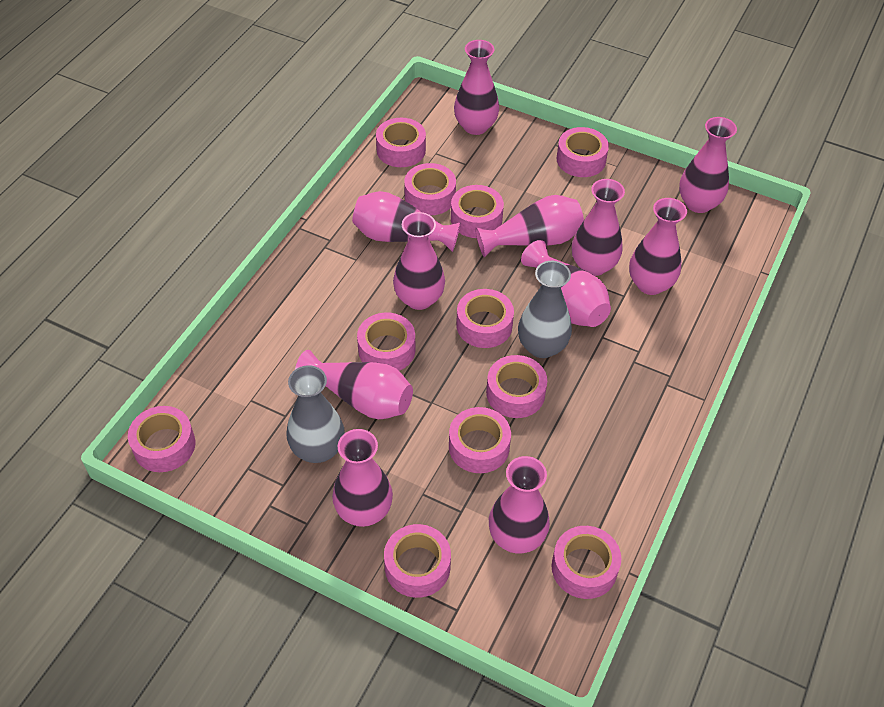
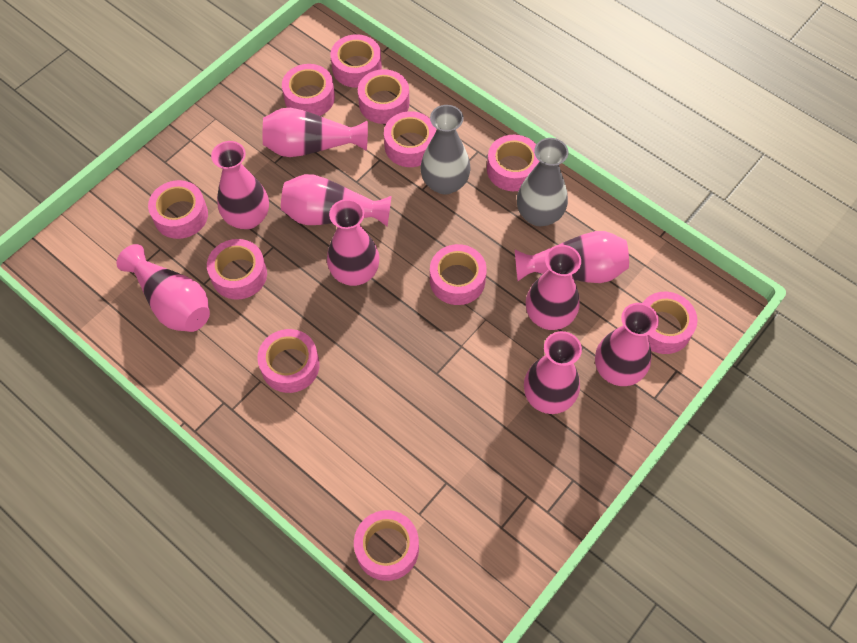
pink vase: 11 -> 9

